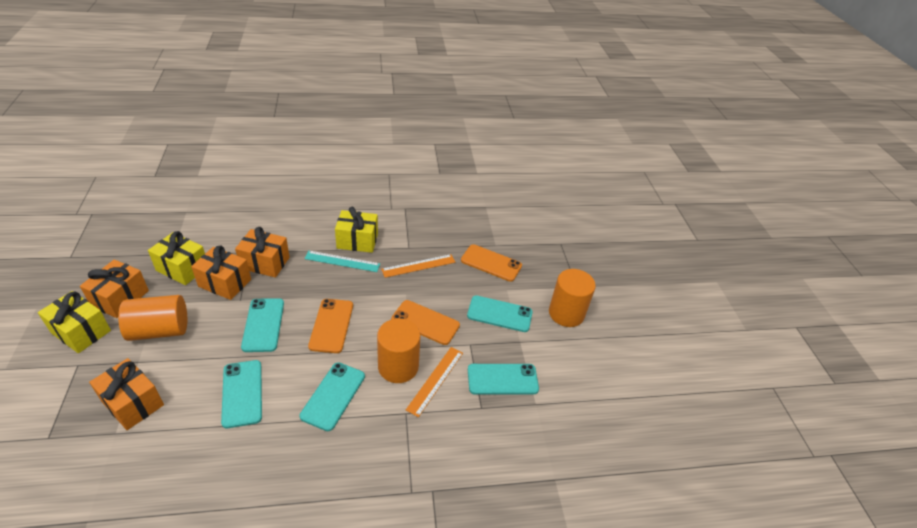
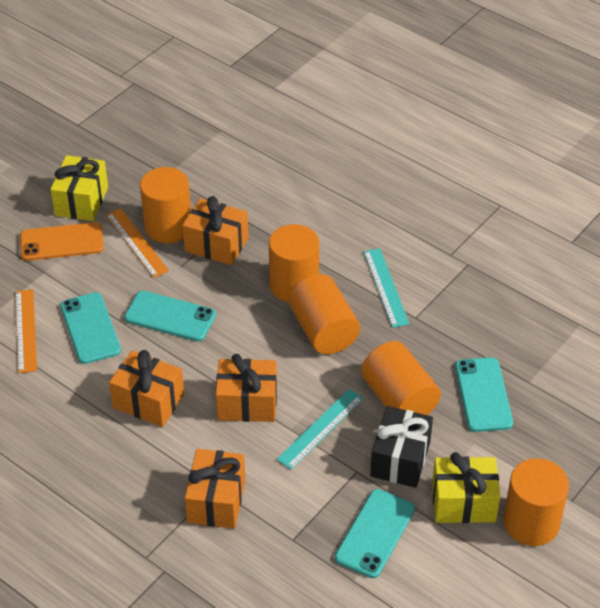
black gift: 0 -> 1
orange cylinder: 3 -> 5
orange phone: 3 -> 1
turquoise phone: 5 -> 4
turquoise ruler: 1 -> 2
yellow gift: 3 -> 2

